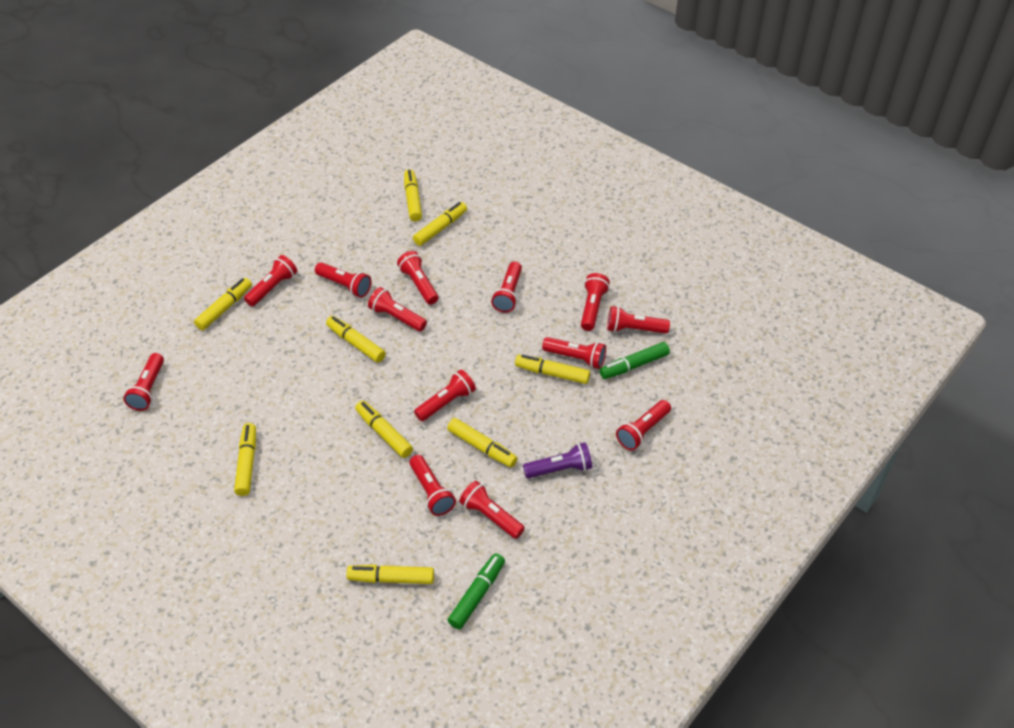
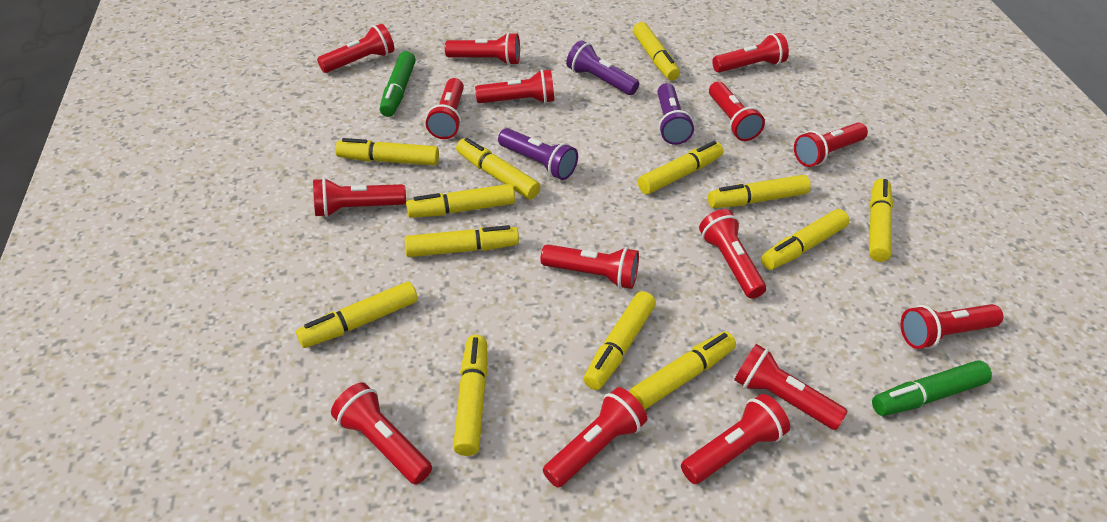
purple flashlight: 1 -> 3
red flashlight: 13 -> 15
yellow marker: 9 -> 13

